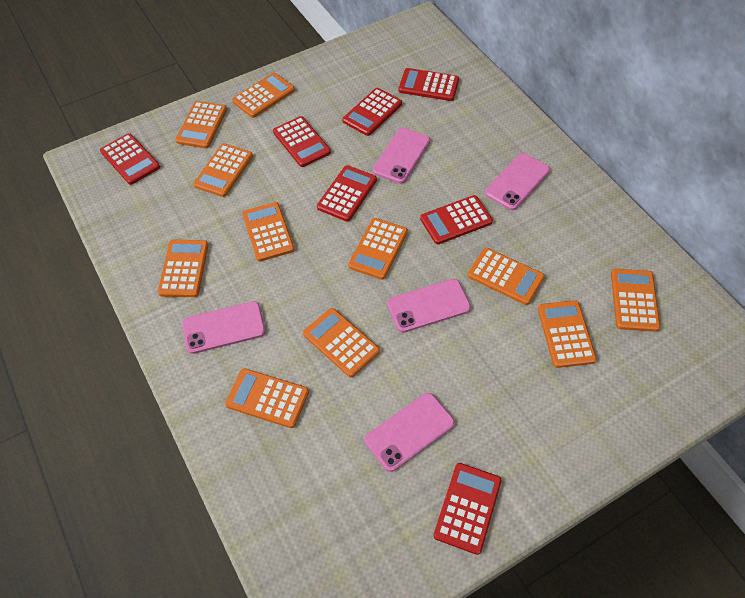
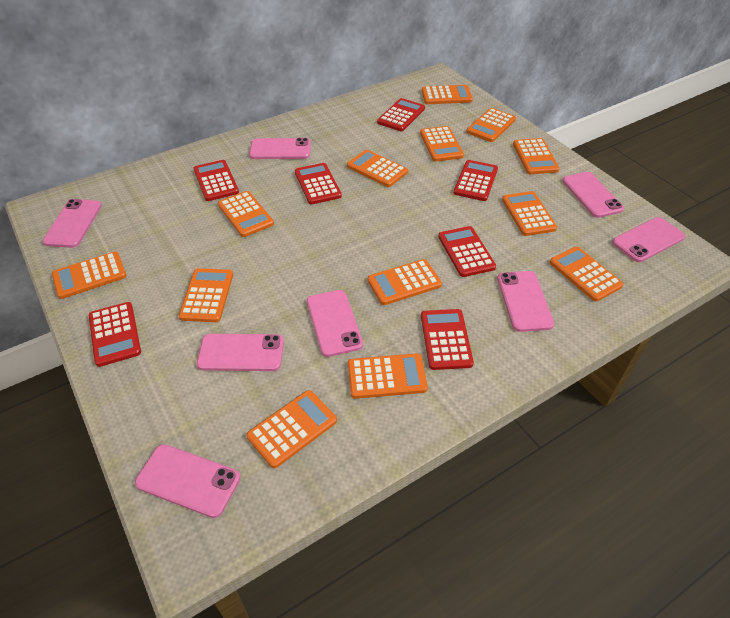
orange calculator: 11 -> 13
pink phone: 5 -> 8

